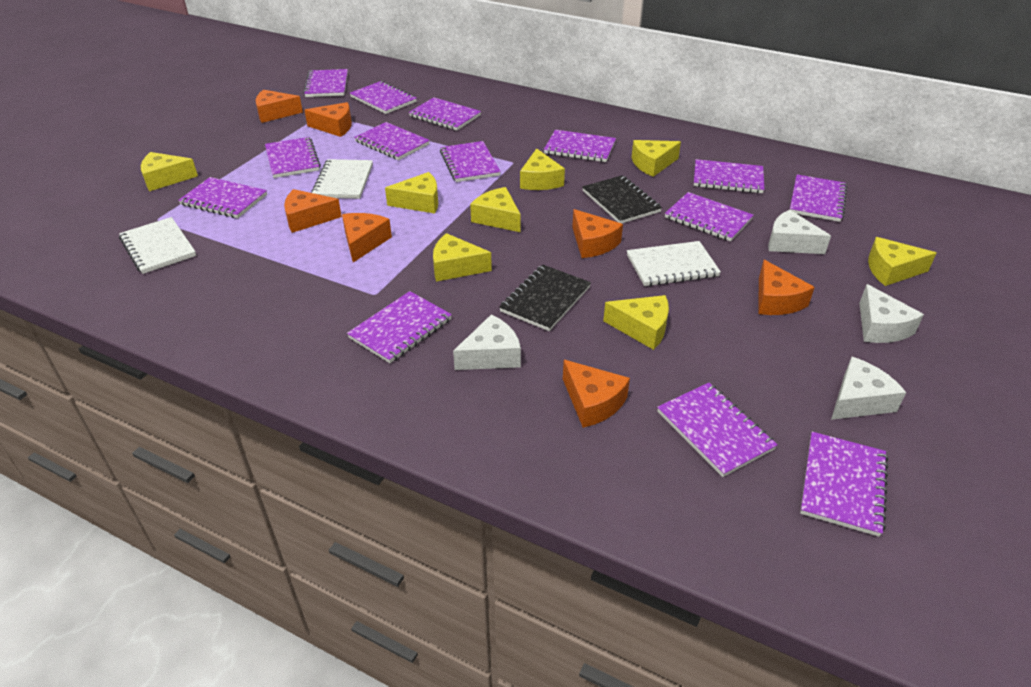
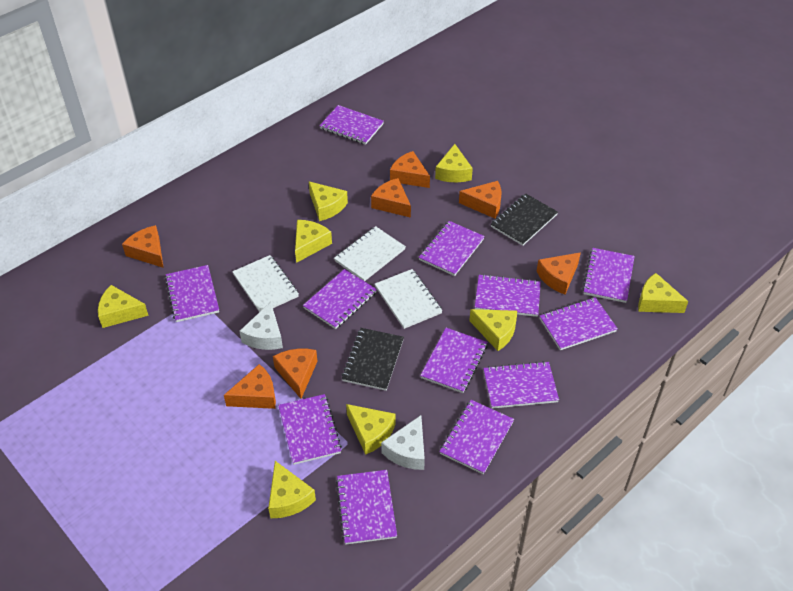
purple notebook: 14 -> 12
white cheese: 4 -> 2

